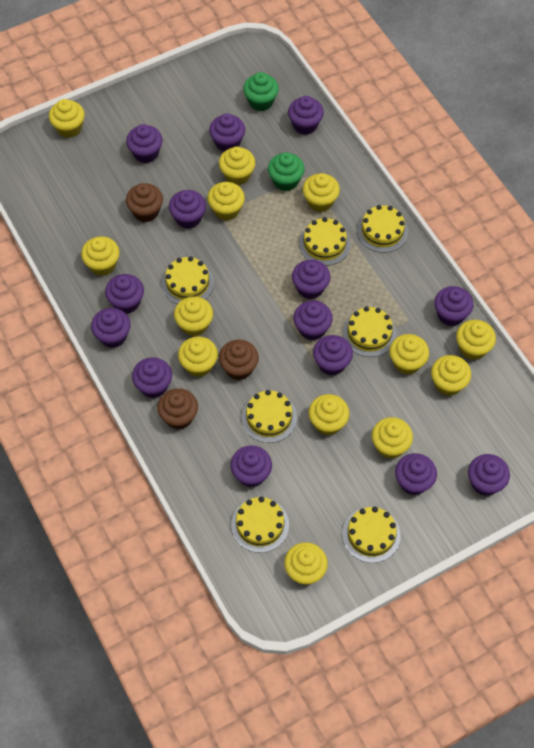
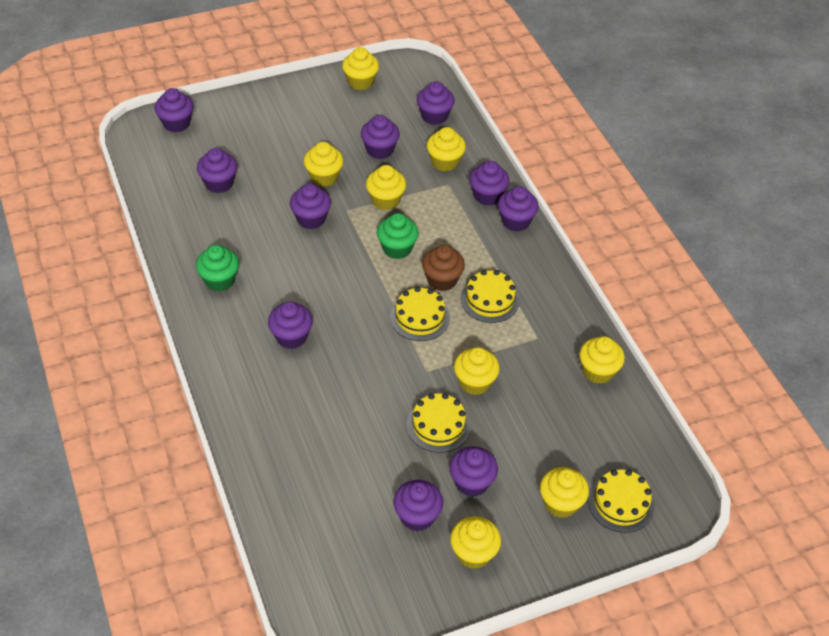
brown cupcake: 3 -> 1
purple cupcake: 14 -> 10
yellow cake: 7 -> 4
yellow cupcake: 13 -> 8

